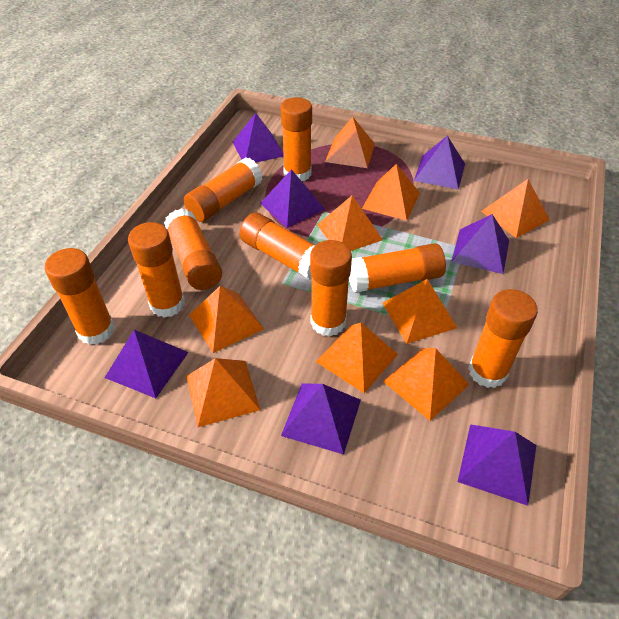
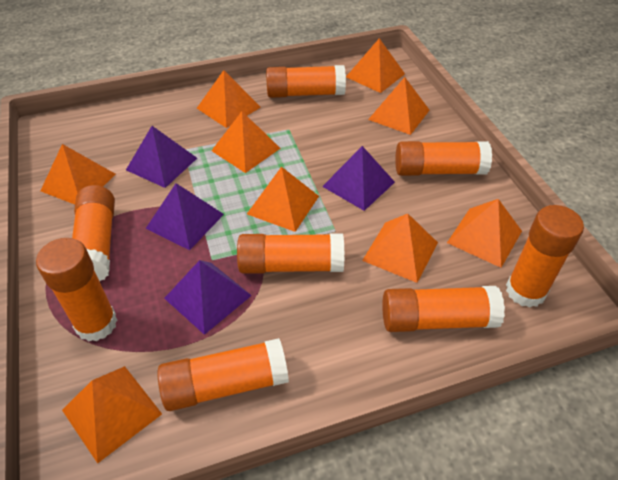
orange glue stick: 9 -> 8
purple pyramid: 7 -> 4

